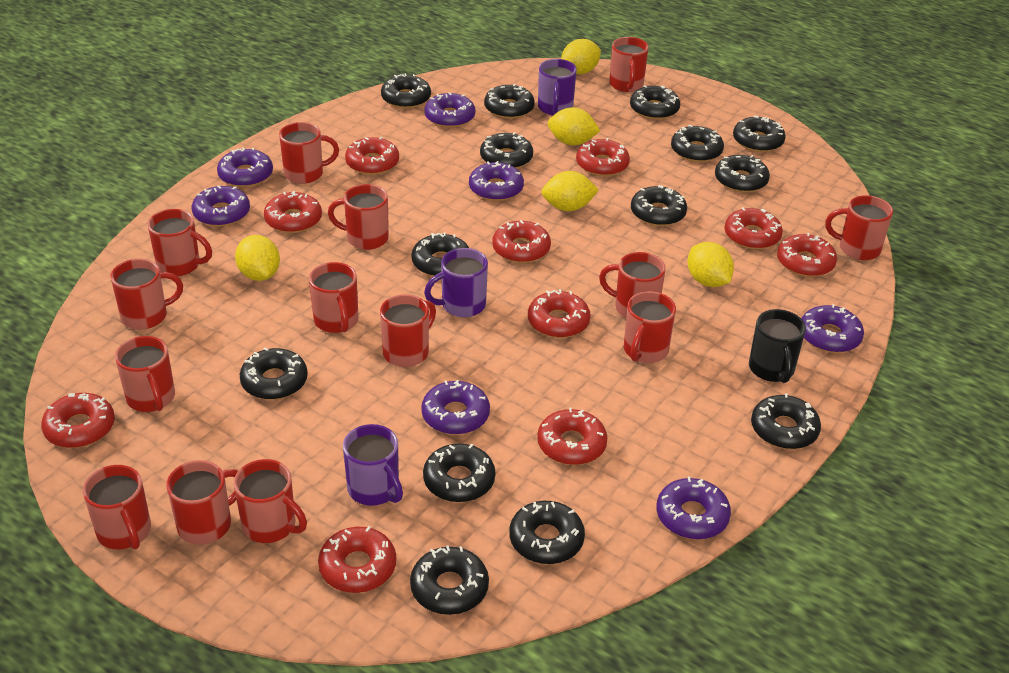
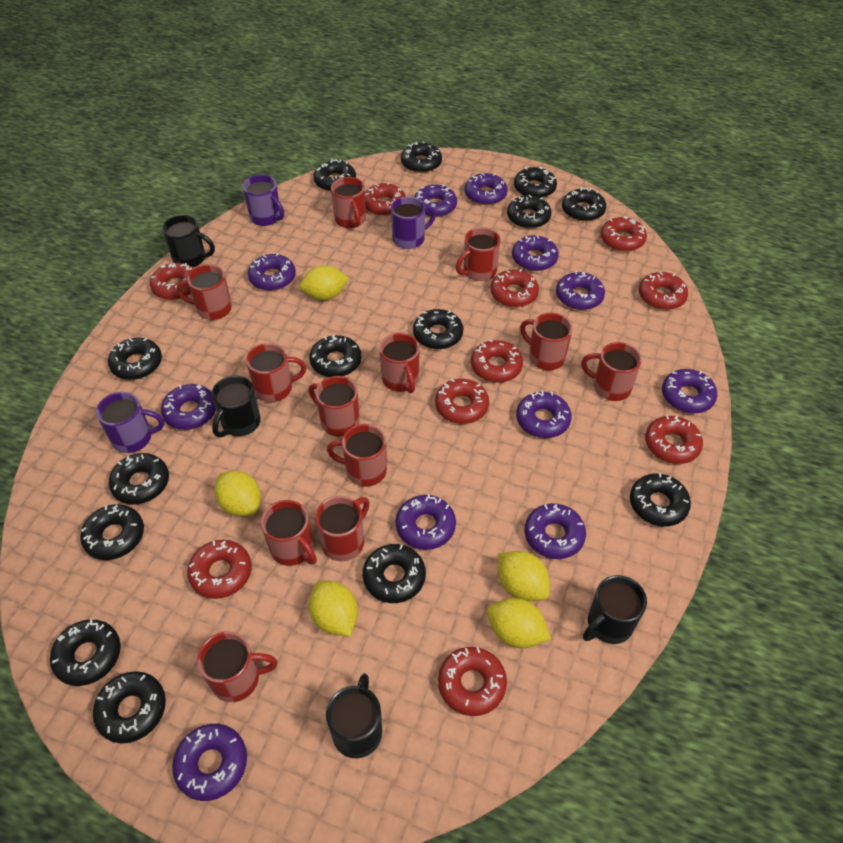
black mug: 1 -> 4
purple donut: 7 -> 11
red mug: 14 -> 12

